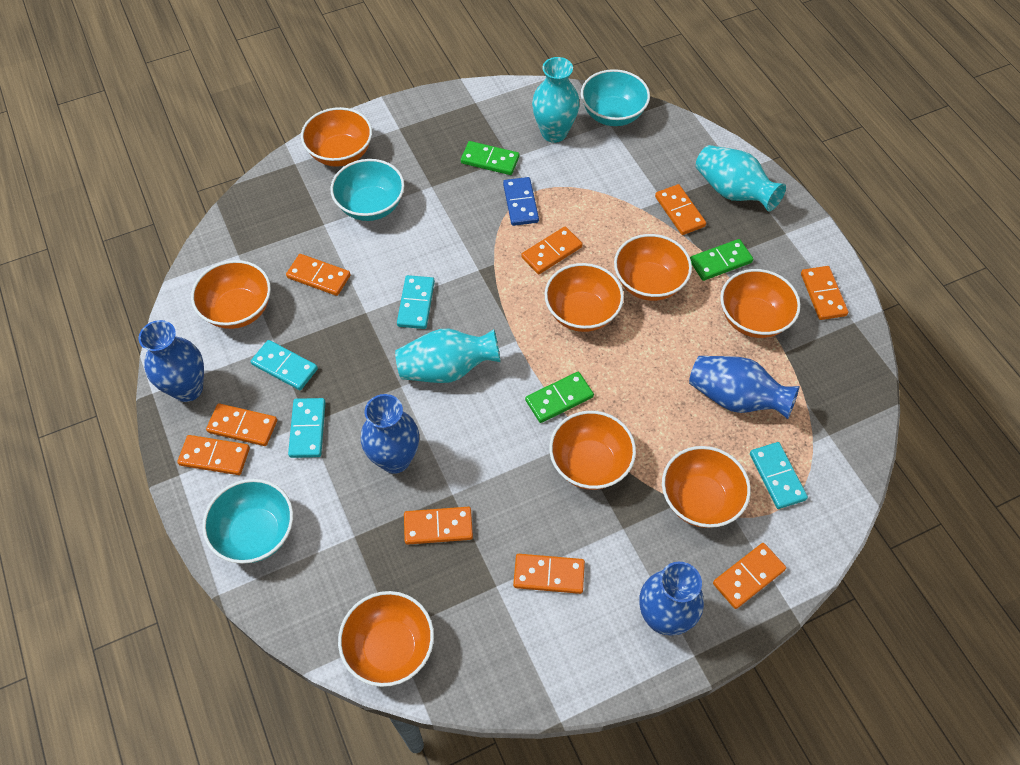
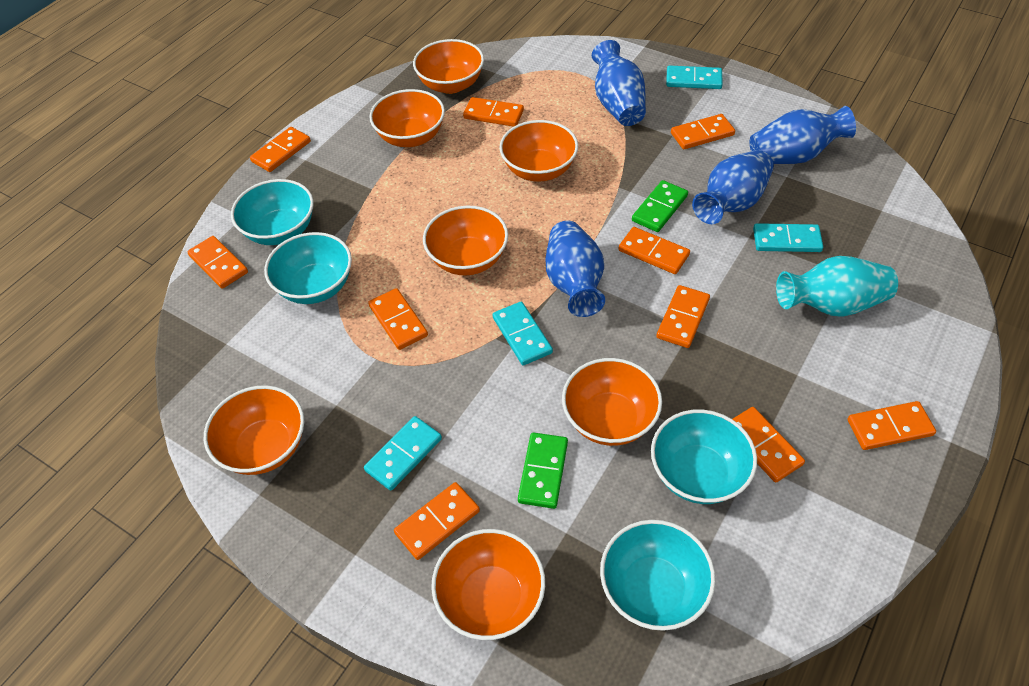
blue domino: 1 -> 0
green domino: 3 -> 2
orange bowl: 8 -> 7
orange domino: 9 -> 10
turquoise bowl: 3 -> 4
turquoise vase: 3 -> 1

